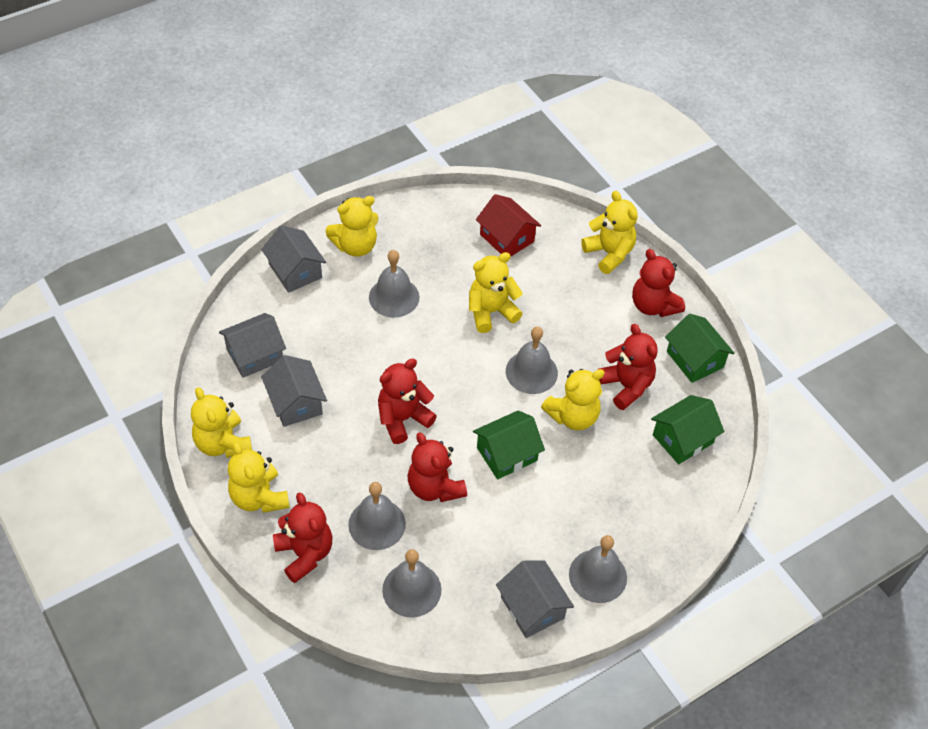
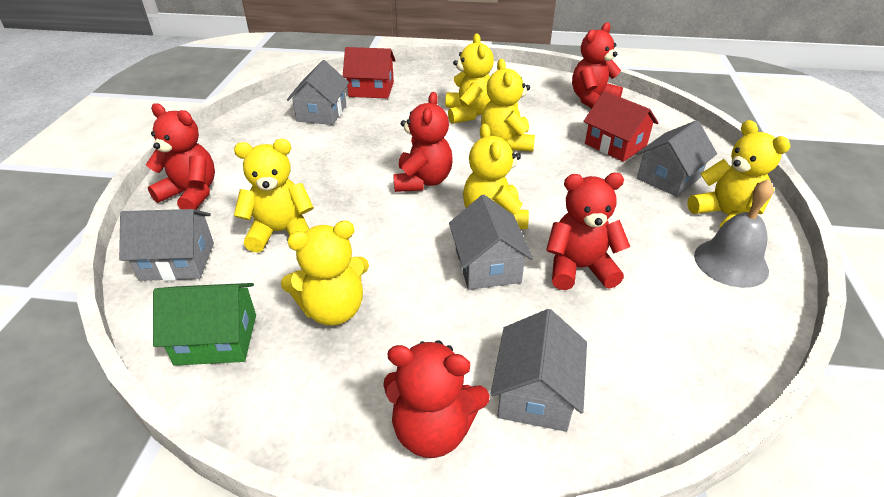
green house: 3 -> 1
grey bell: 5 -> 1
grey house: 4 -> 5
red house: 1 -> 2

